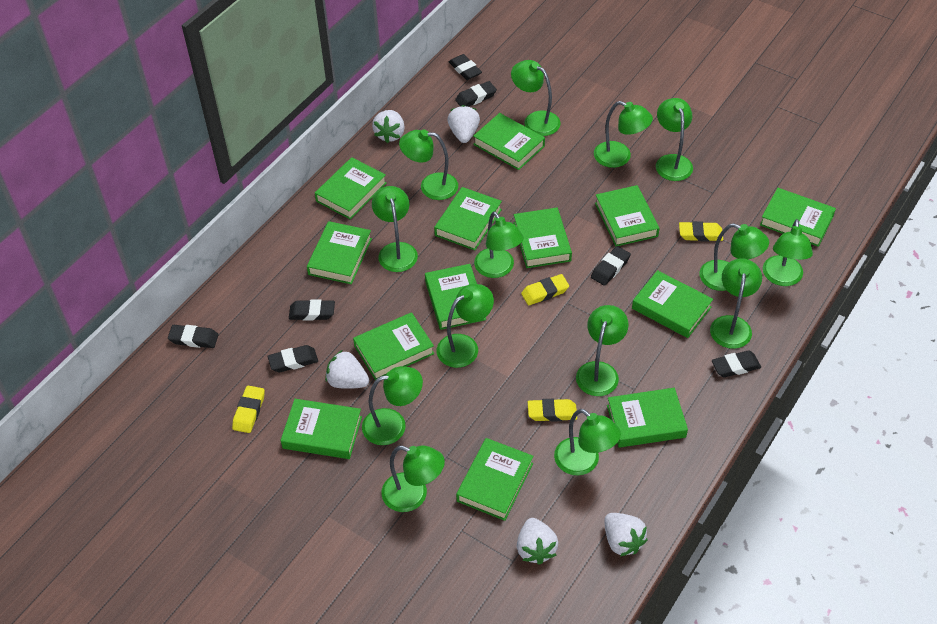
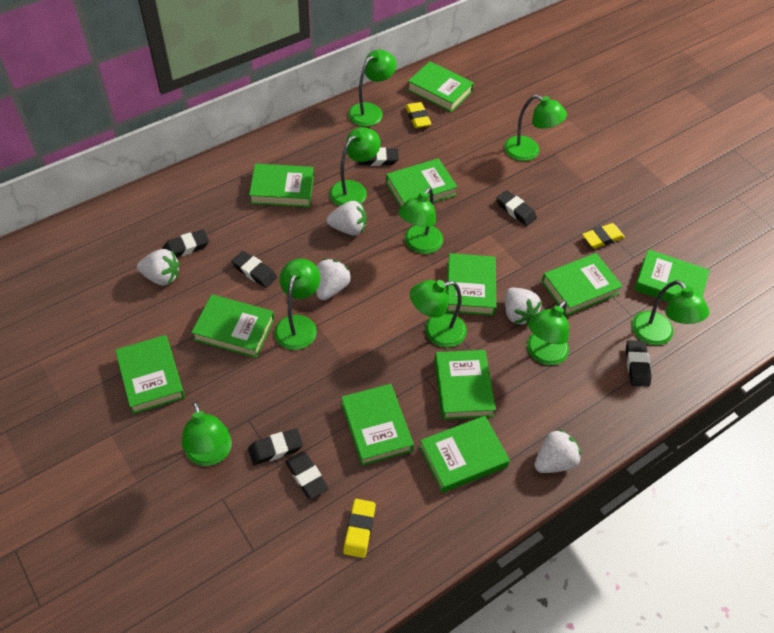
green book: 13 -> 11
green lamp: 14 -> 9
yellow eraser: 4 -> 3

